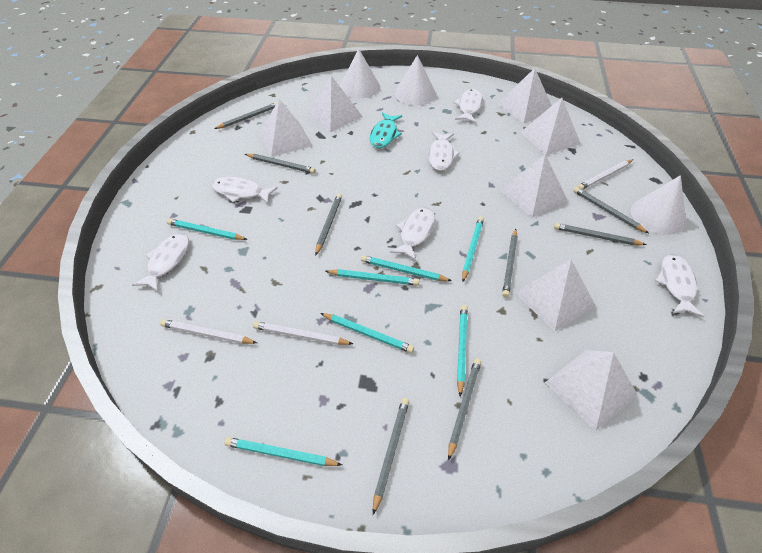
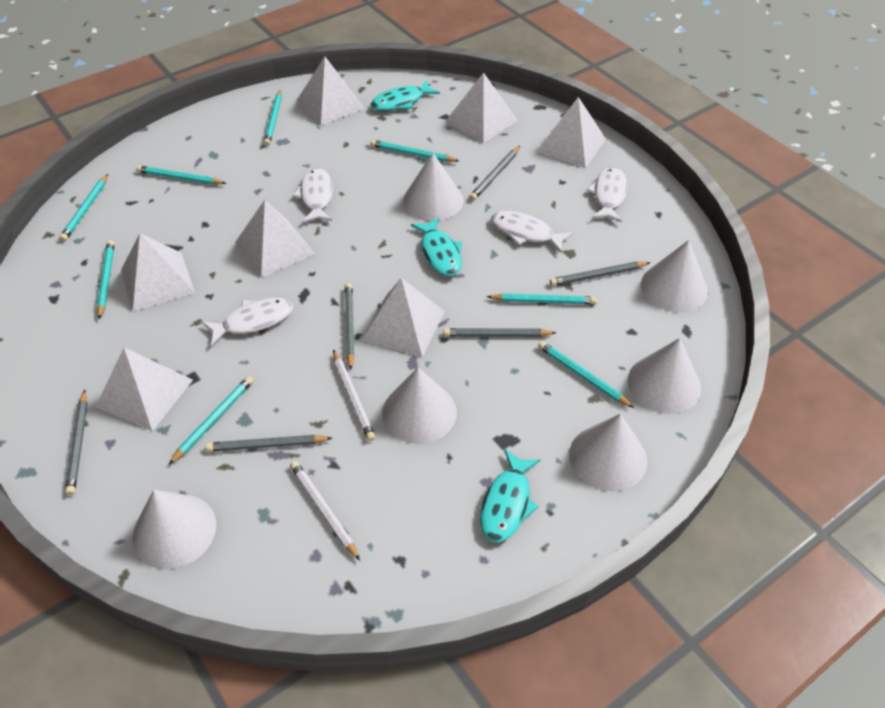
grey pencil: 8 -> 6
turquoise fish: 1 -> 3
turquoise pencil: 7 -> 8
white cone: 3 -> 6
white fish: 6 -> 4
white pencil: 3 -> 2

